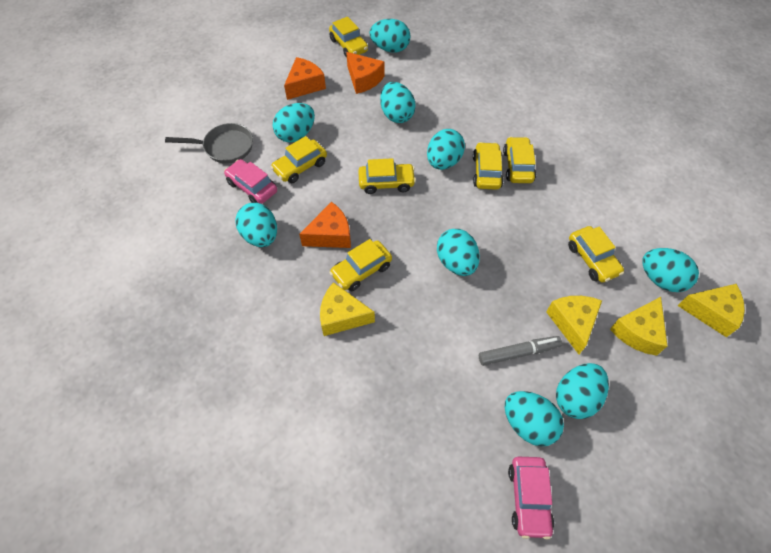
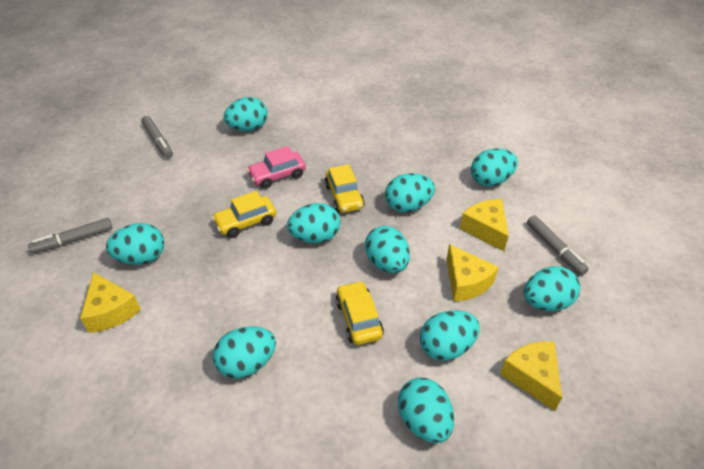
grey marker: 1 -> 3
grey pan: 1 -> 0
orange cheese: 3 -> 0
pink car: 2 -> 1
turquoise egg: 9 -> 10
yellow car: 7 -> 3

